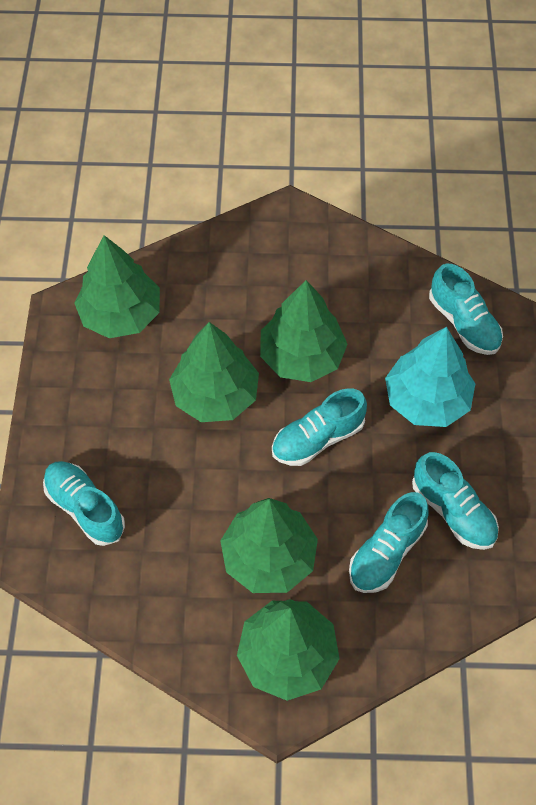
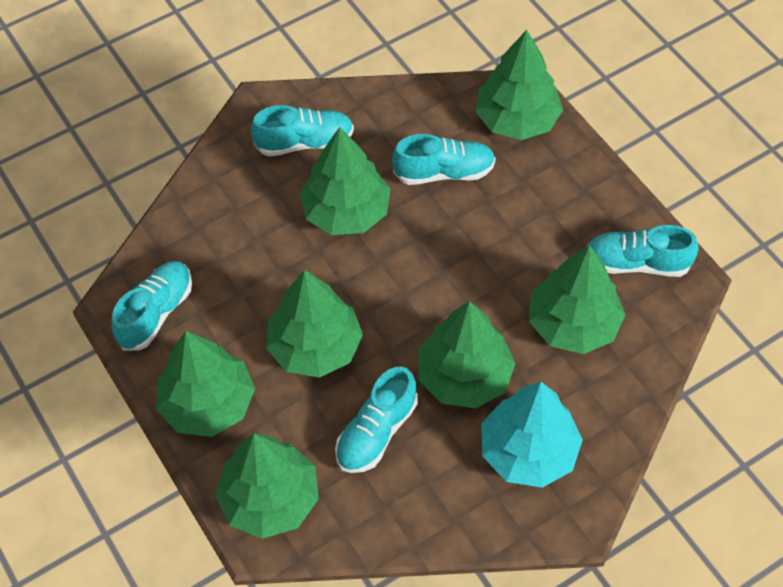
green tree: 5 -> 7

